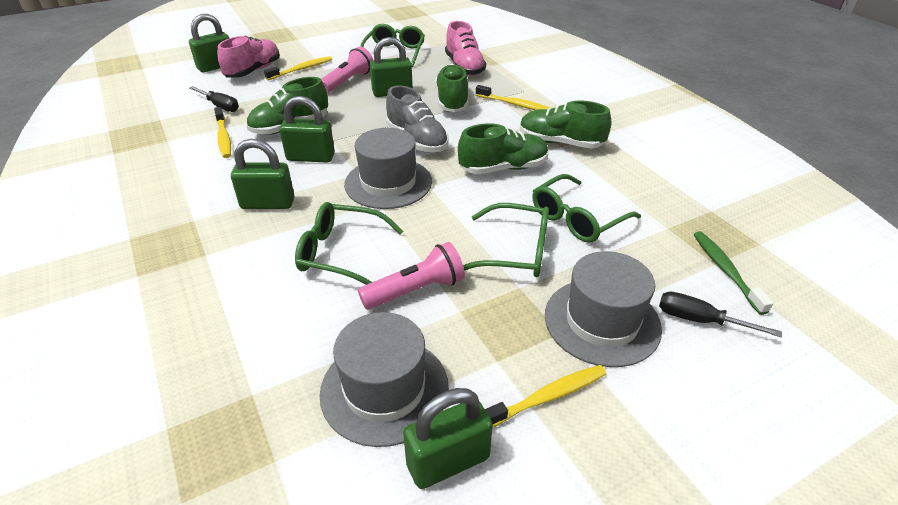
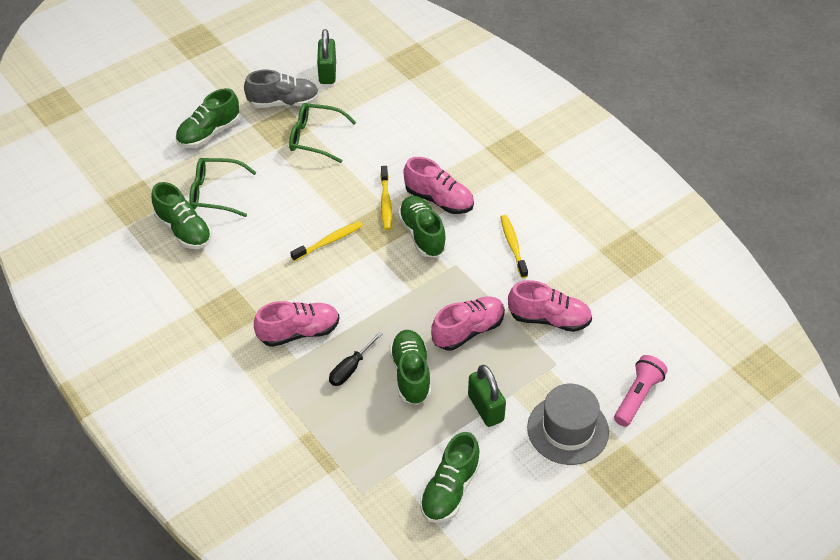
black screwdriver: 2 -> 1
green glasses: 4 -> 2
green padlock: 5 -> 2
green shoe: 4 -> 5
green toothbrush: 1 -> 0
grey hat: 3 -> 1
pink flashlight: 2 -> 1
pink shoe: 2 -> 4
yellow toothbrush: 4 -> 3

